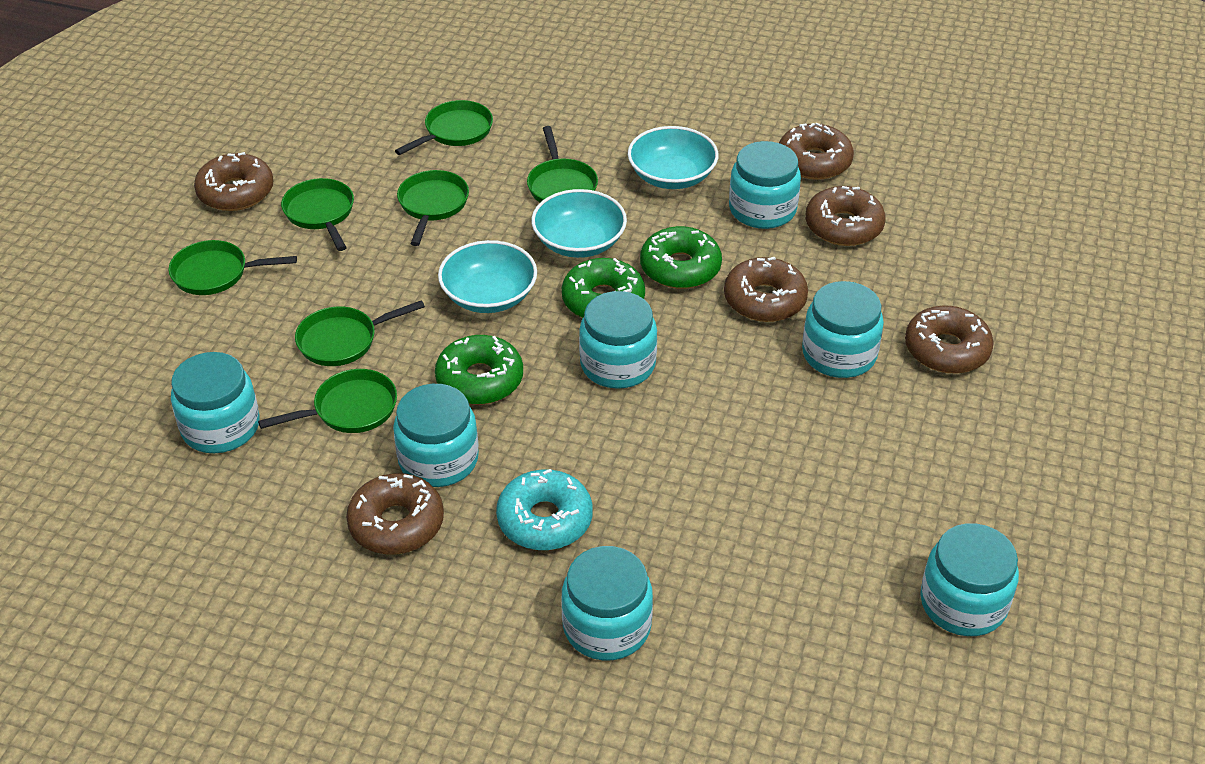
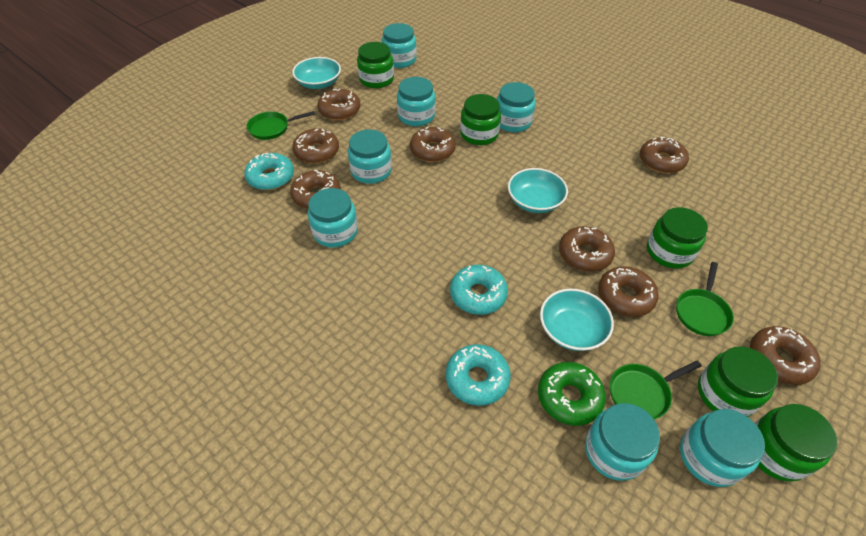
brown donut: 6 -> 8
green donut: 3 -> 1
green jar: 0 -> 5
green pan: 7 -> 3
turquoise donut: 1 -> 3

